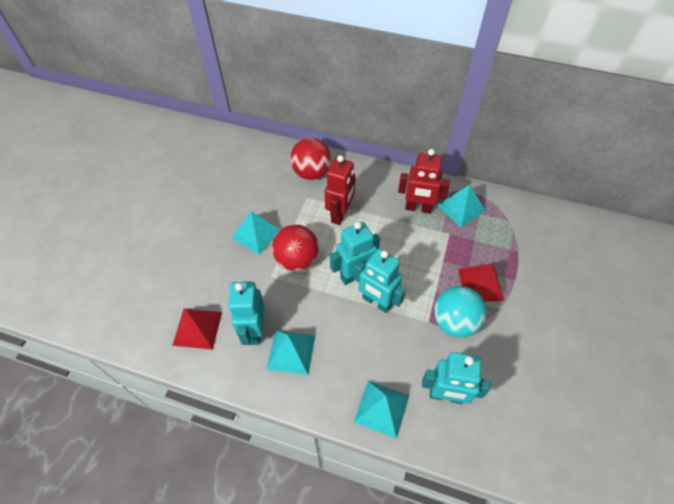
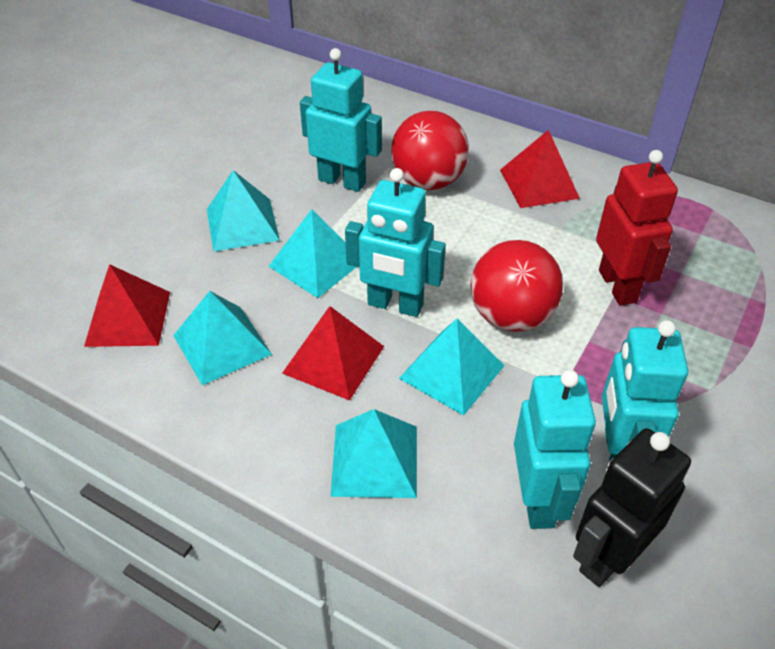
black robot: 0 -> 1
red pyramid: 2 -> 3
red robot: 2 -> 1
turquoise ball: 1 -> 0
turquoise pyramid: 4 -> 5

